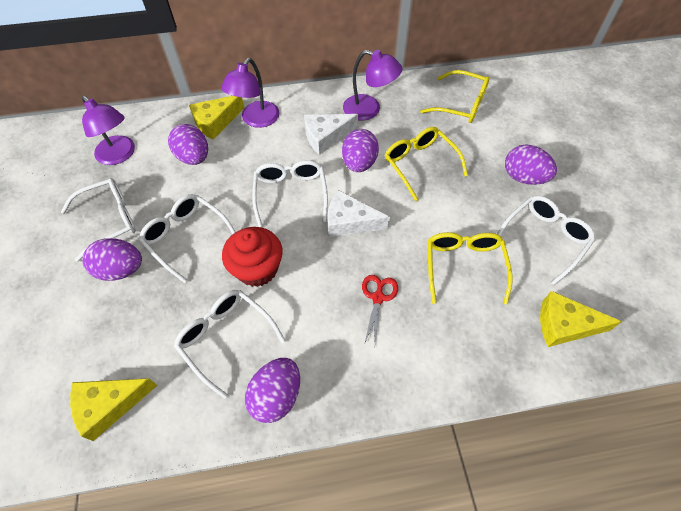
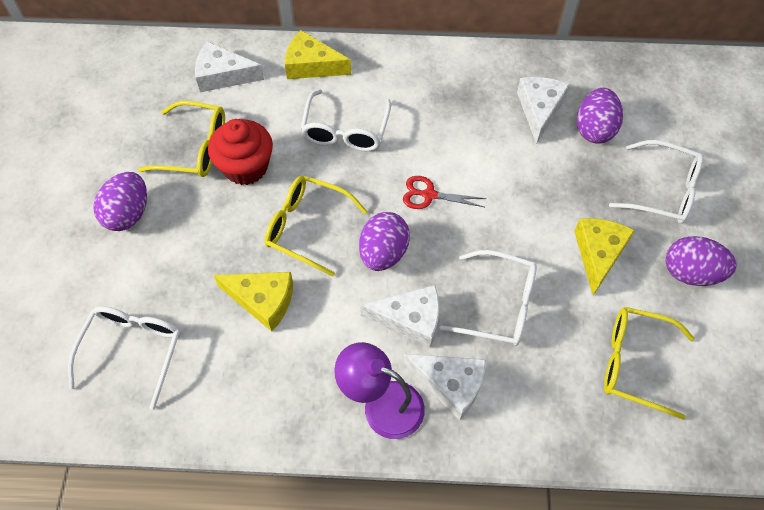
purple egg: 5 -> 4
purple lamp: 3 -> 1
white cheese: 2 -> 4
white glasses: 5 -> 4

